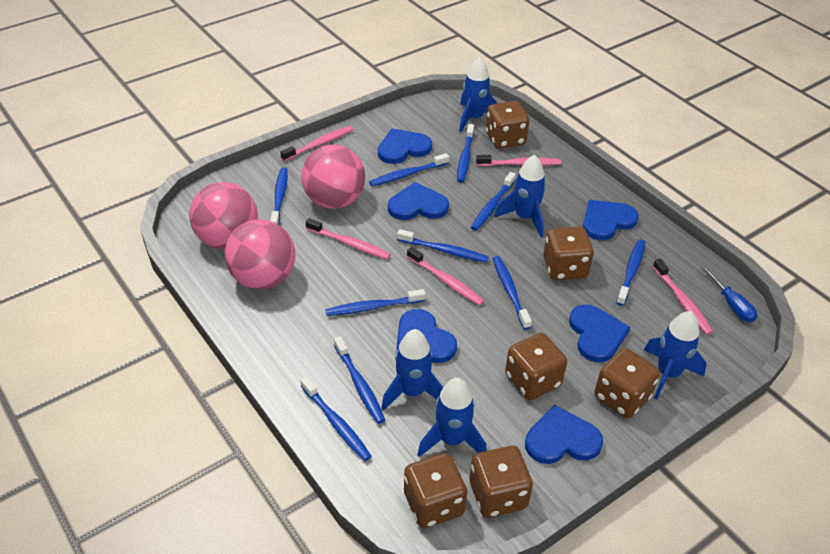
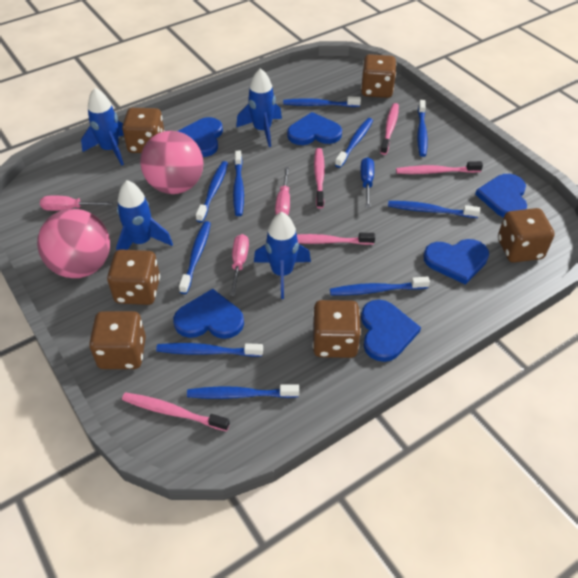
blue rocket: 5 -> 4
pink ball: 3 -> 2
pink screwdriver: 0 -> 3

